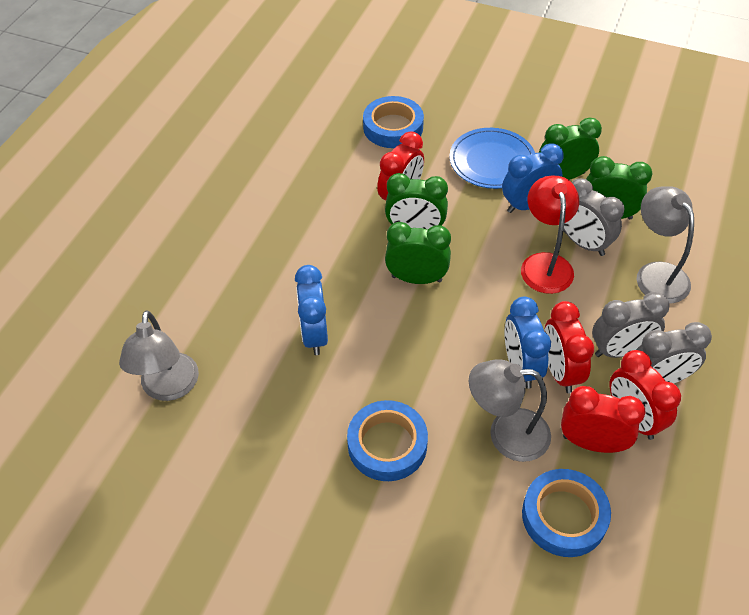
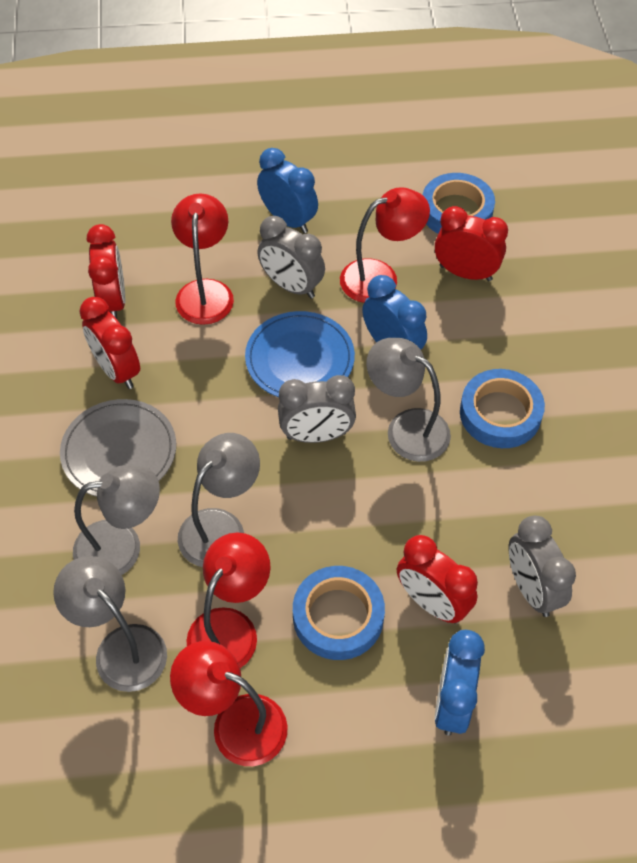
green clock: 4 -> 0
grey lamp: 3 -> 4
grey plate: 0 -> 1
red lamp: 1 -> 4

